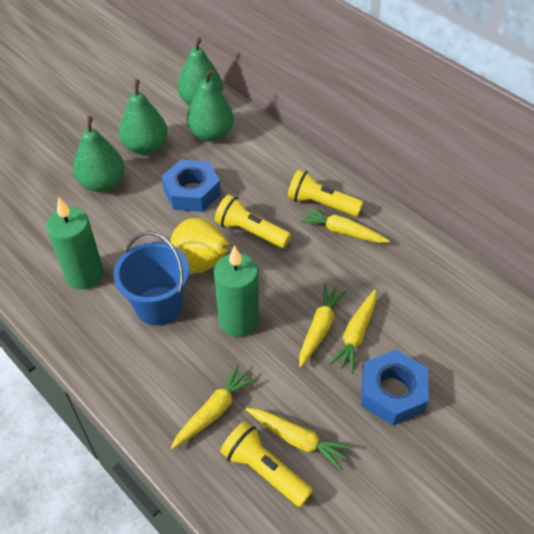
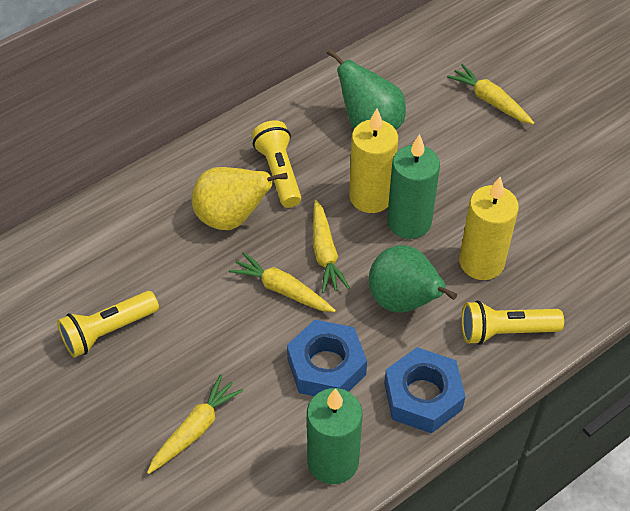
blue bucket: 1 -> 0
green pear: 4 -> 2
yellow candle: 0 -> 2
yellow carrot: 5 -> 4

